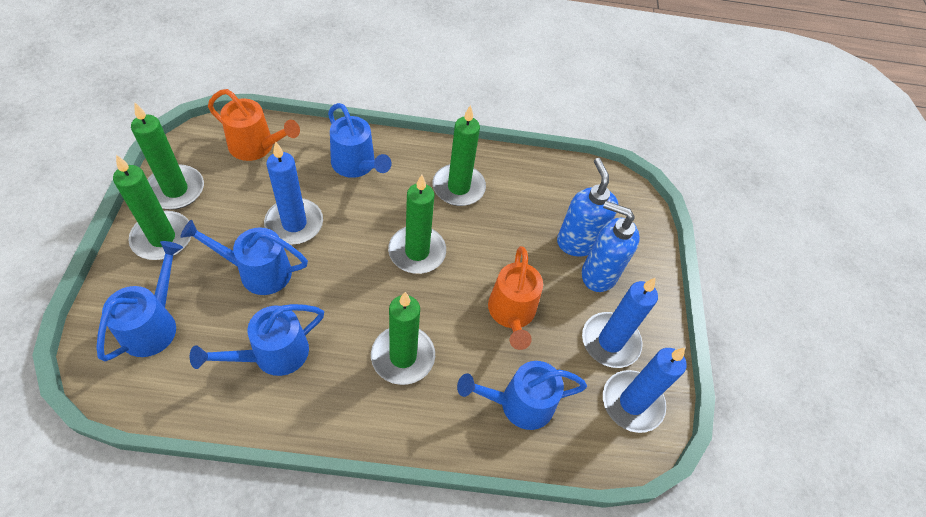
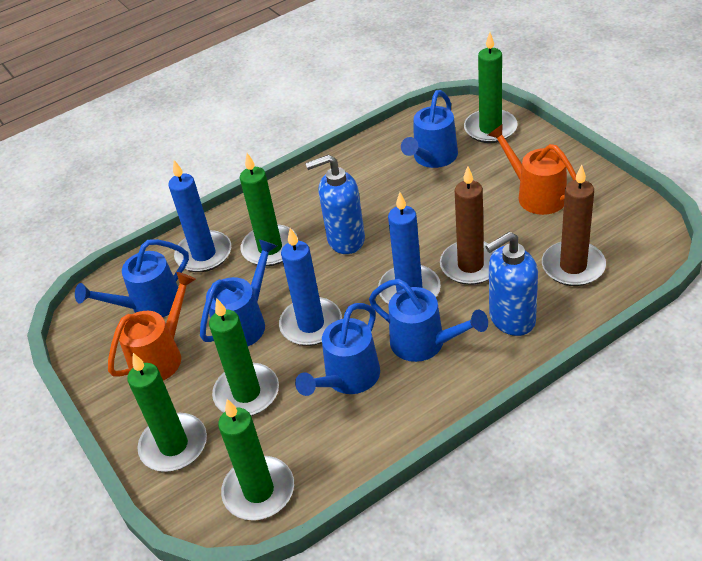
brown candle: 0 -> 2

